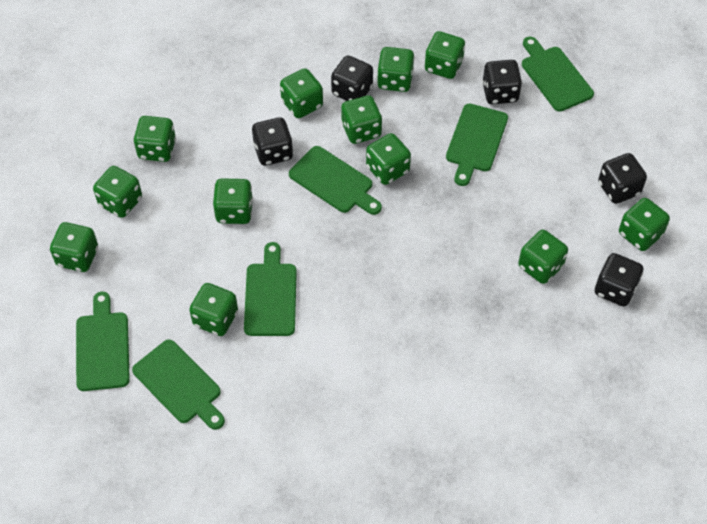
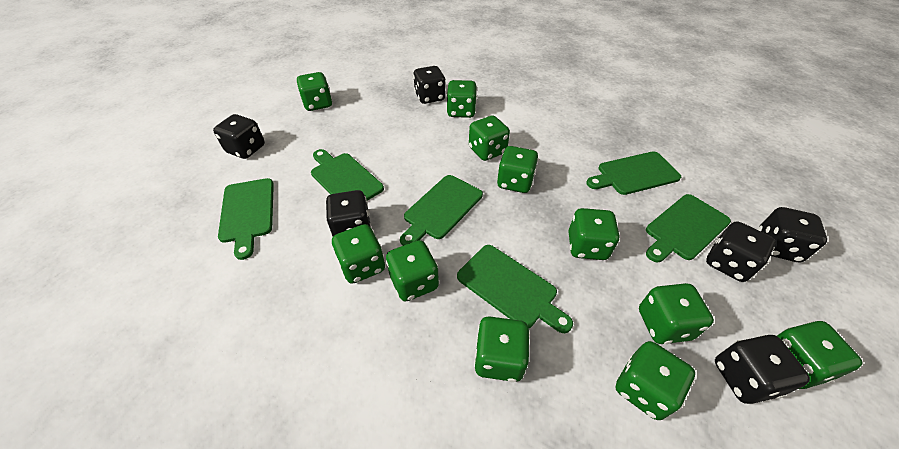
black dice: 5 -> 6
green dice: 12 -> 11

